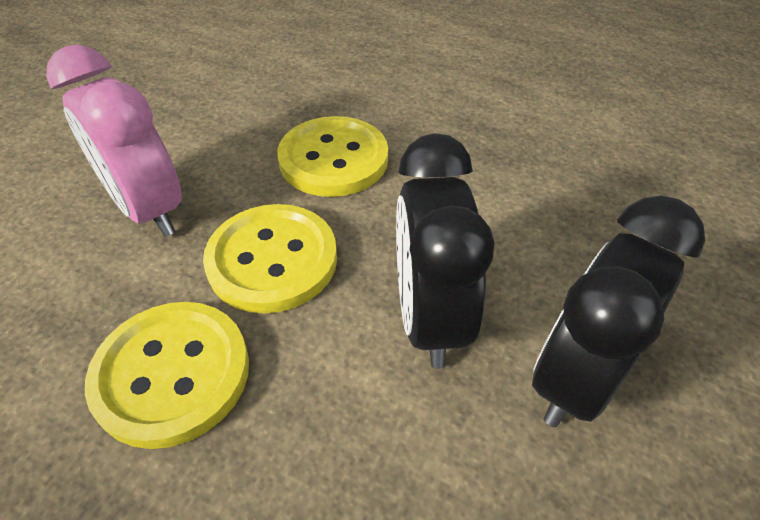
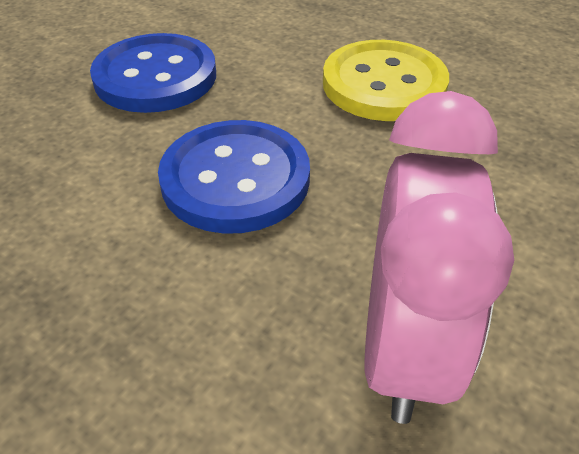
black clock: 2 -> 0
blue button: 0 -> 2
yellow button: 3 -> 1

